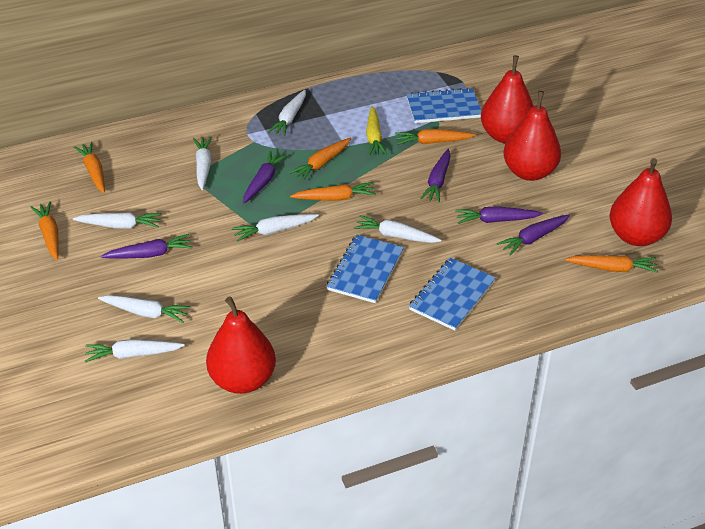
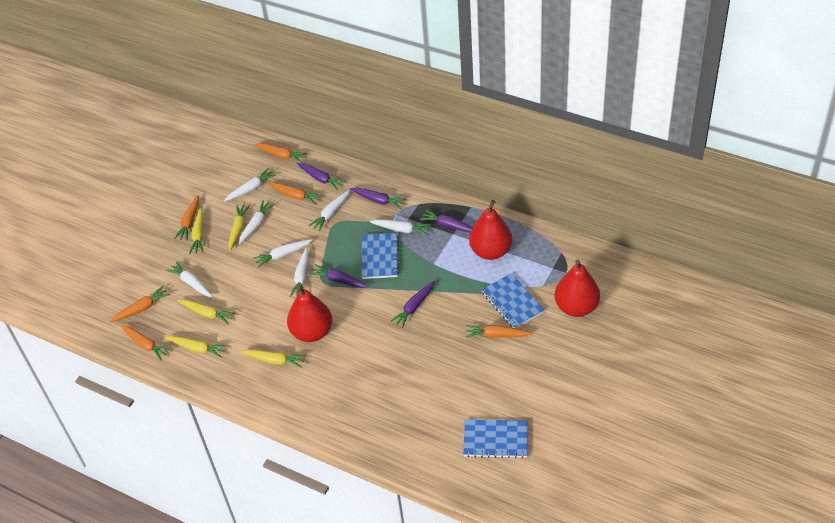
red pear: 4 -> 3
yellow carrot: 1 -> 5

